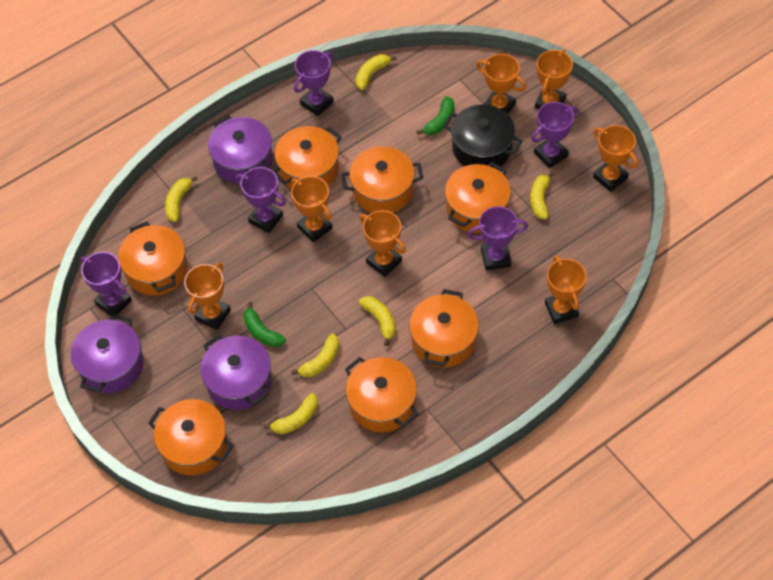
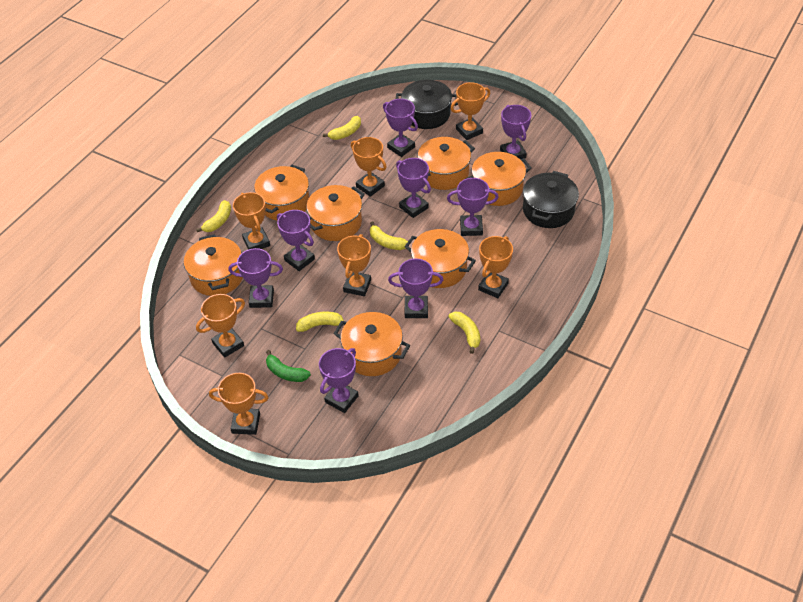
black pot: 1 -> 2
green banana: 2 -> 1
purple pot: 3 -> 0
purple trophy: 5 -> 8
yellow banana: 6 -> 5

